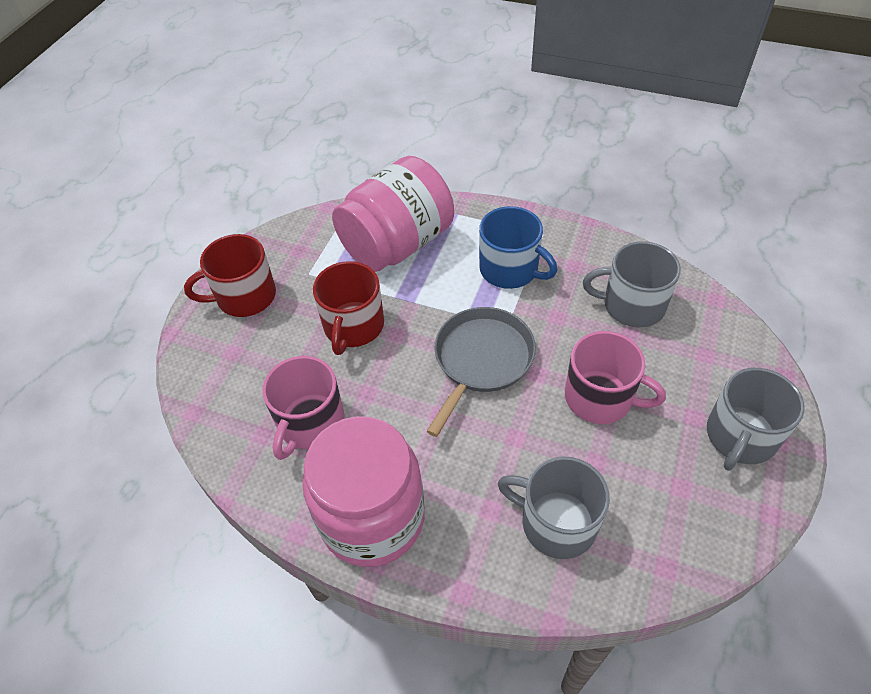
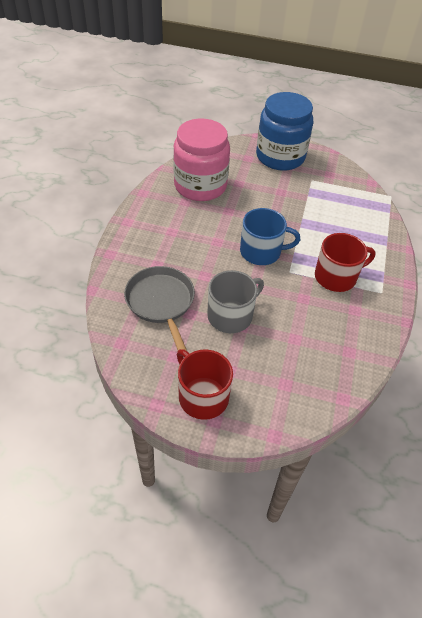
blue jar: 0 -> 1
grey mug: 3 -> 1
pink jar: 2 -> 1
pink mug: 2 -> 0

